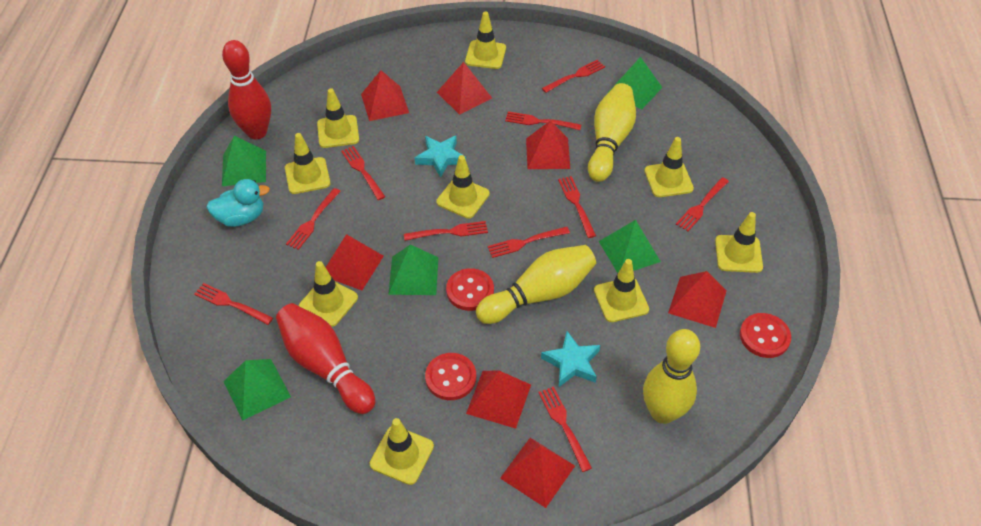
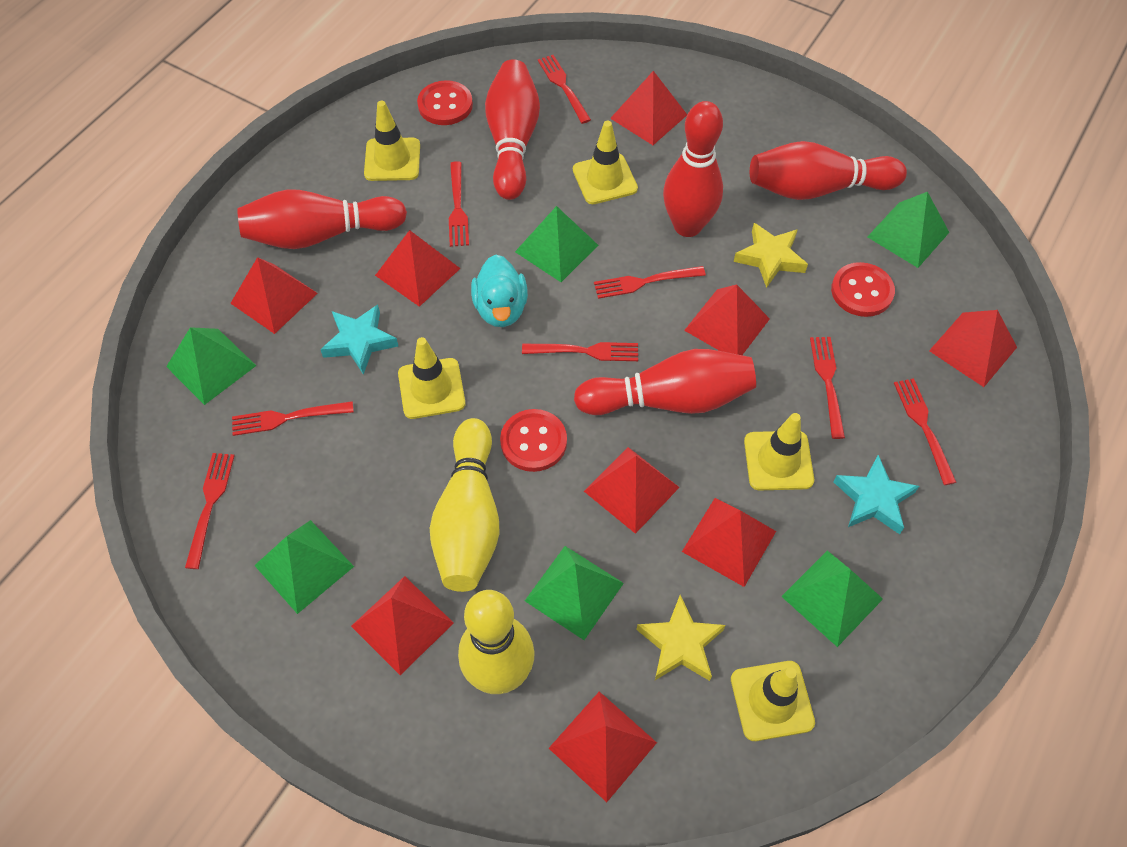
green pyramid: 5 -> 6
red bowling pin: 2 -> 5
red fork: 10 -> 8
red pyramid: 7 -> 9
yellow bowling pin: 3 -> 2
yellow star: 0 -> 2
yellow traffic cone: 9 -> 5

